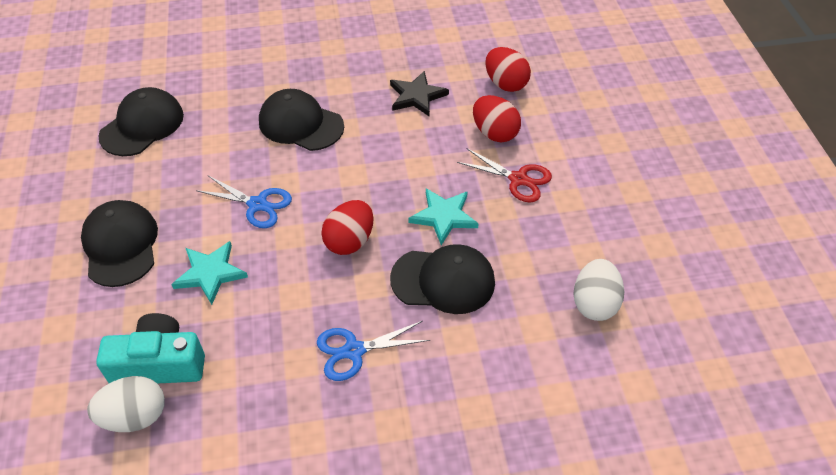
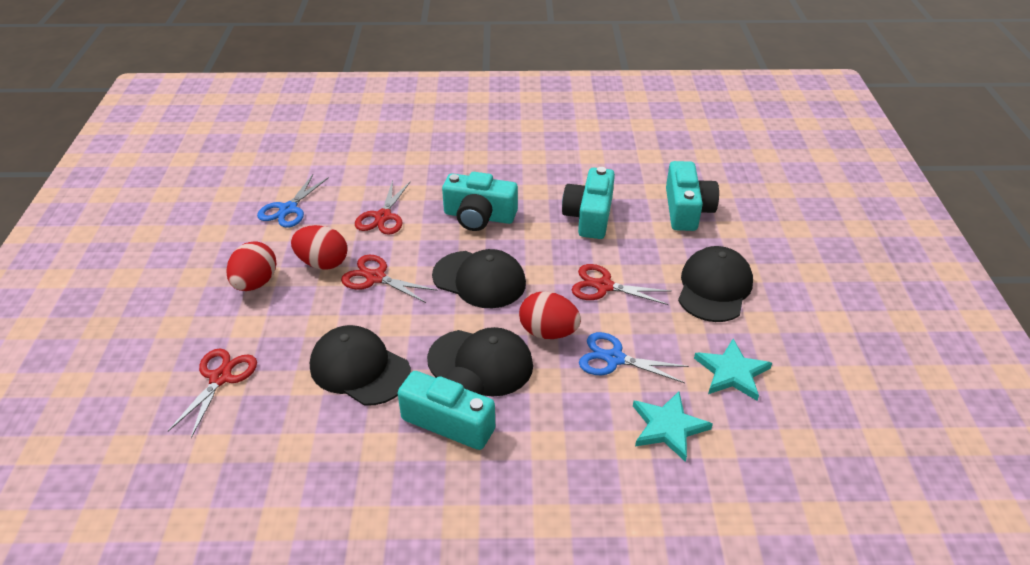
black star: 1 -> 0
red scissors: 1 -> 4
turquoise camera: 1 -> 4
white egg: 2 -> 0

